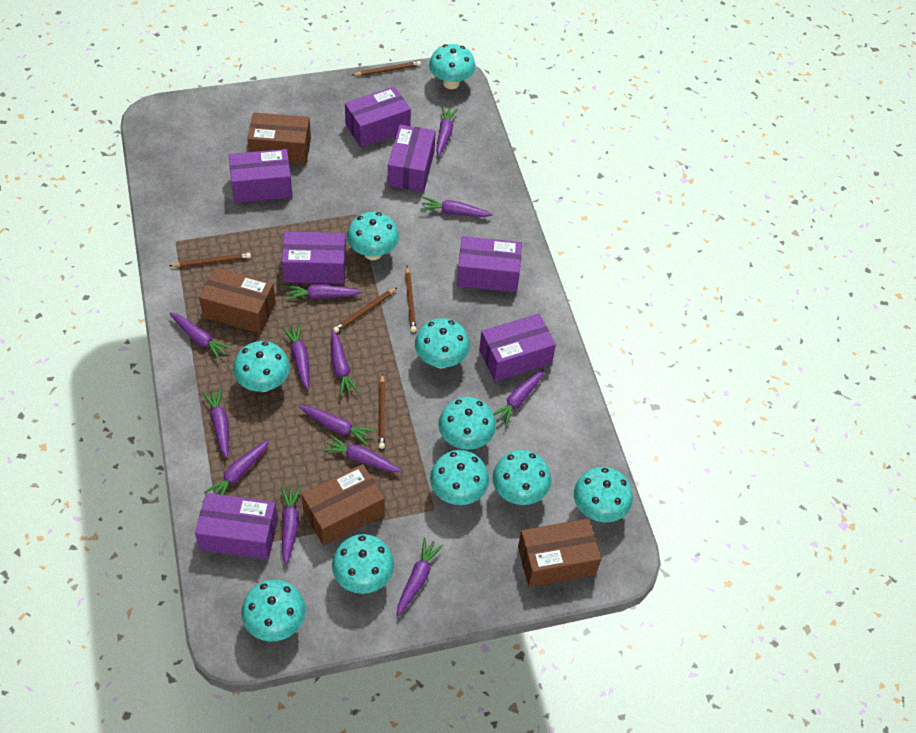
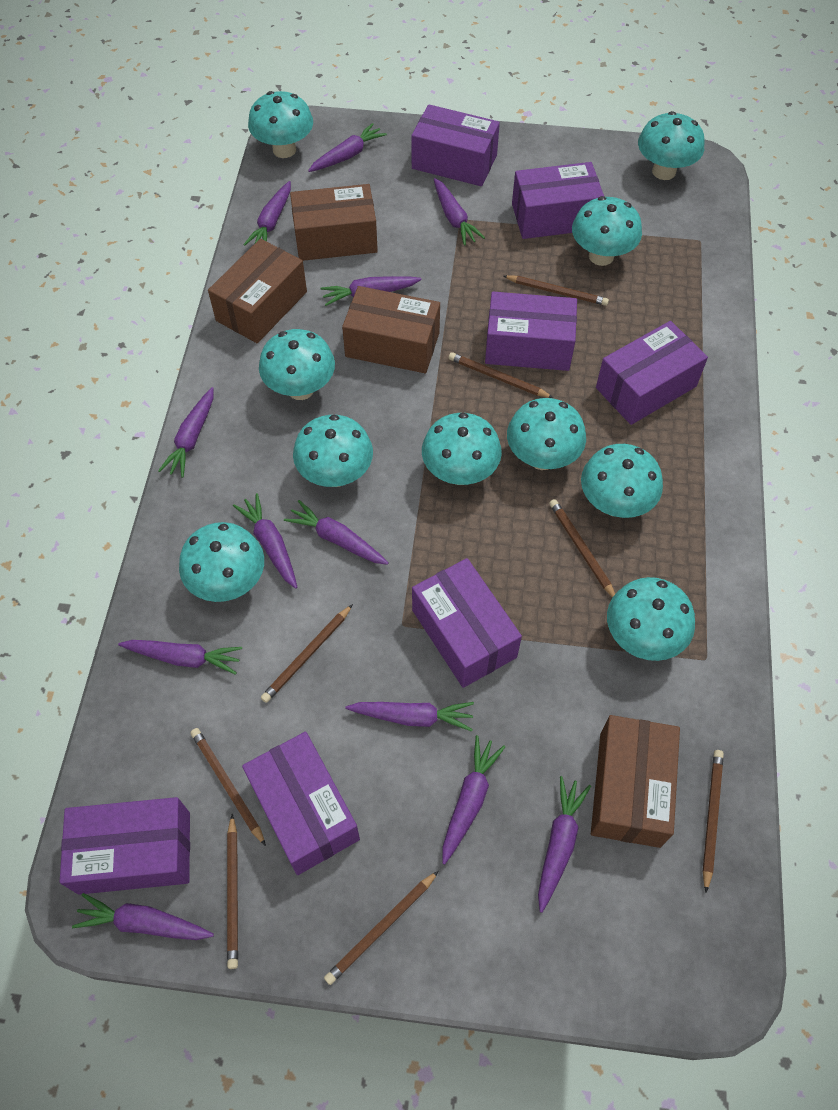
brown pencil: 5 -> 8
purple carrot: 13 -> 12

